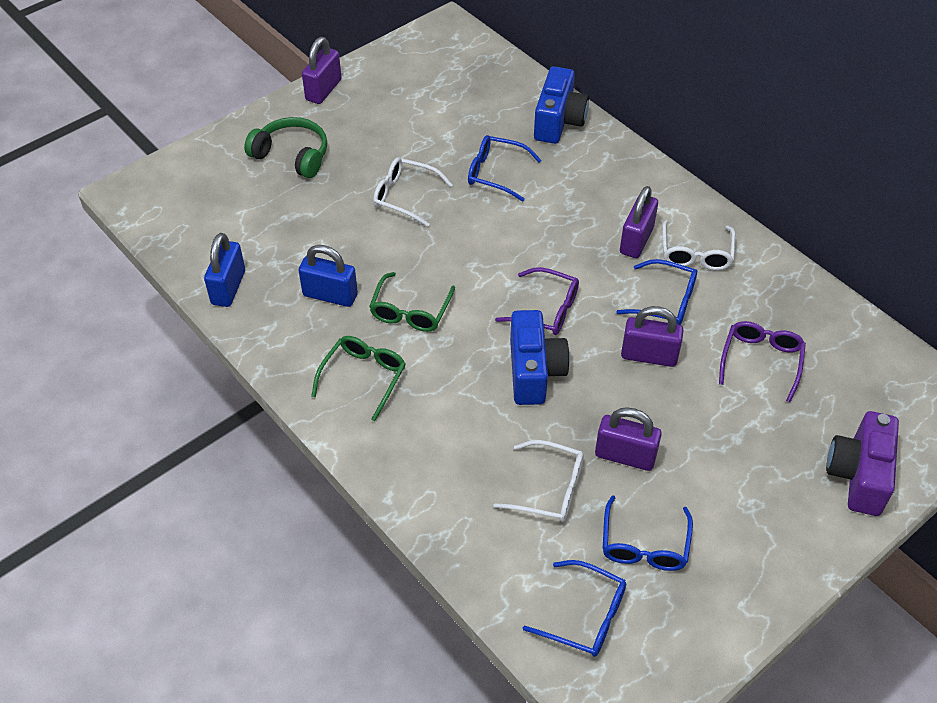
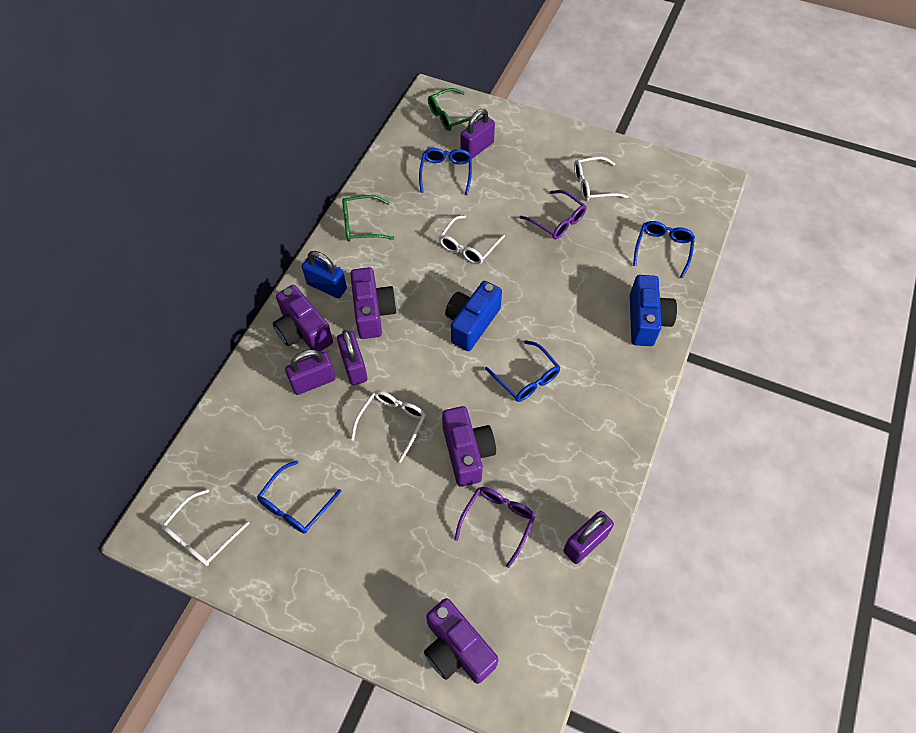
blue padlock: 2 -> 1
green headphones: 1 -> 0
purple camera: 1 -> 4
white glasses: 3 -> 4

